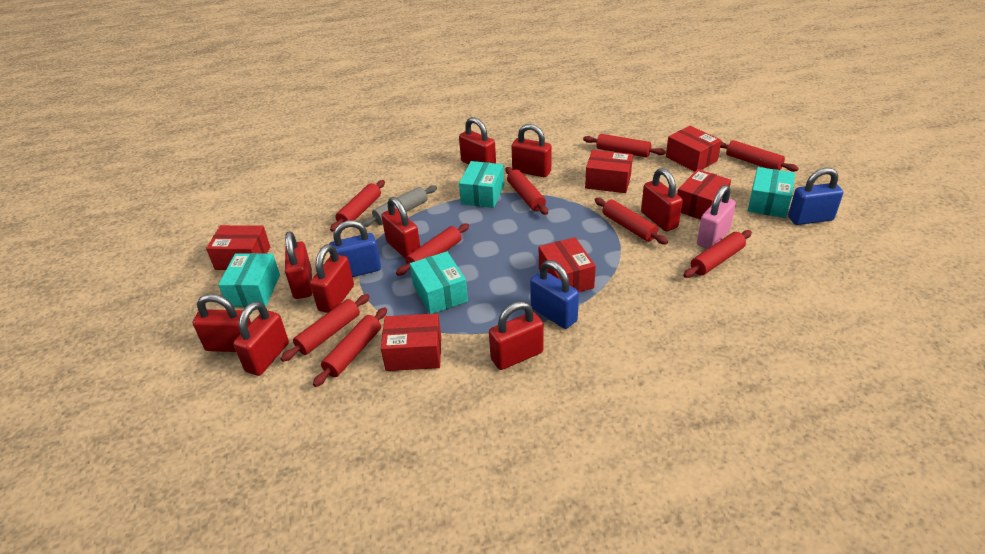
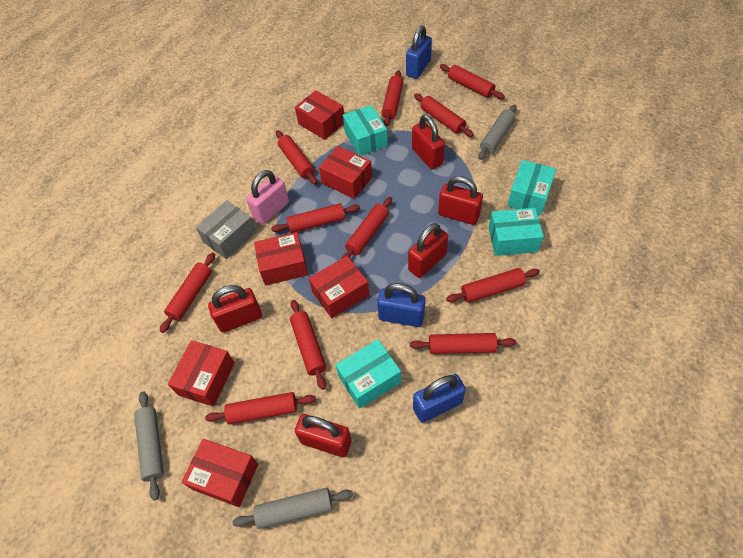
grey box: 0 -> 1
grey rolling pin: 1 -> 3
red padlock: 9 -> 5
red rolling pin: 9 -> 11

